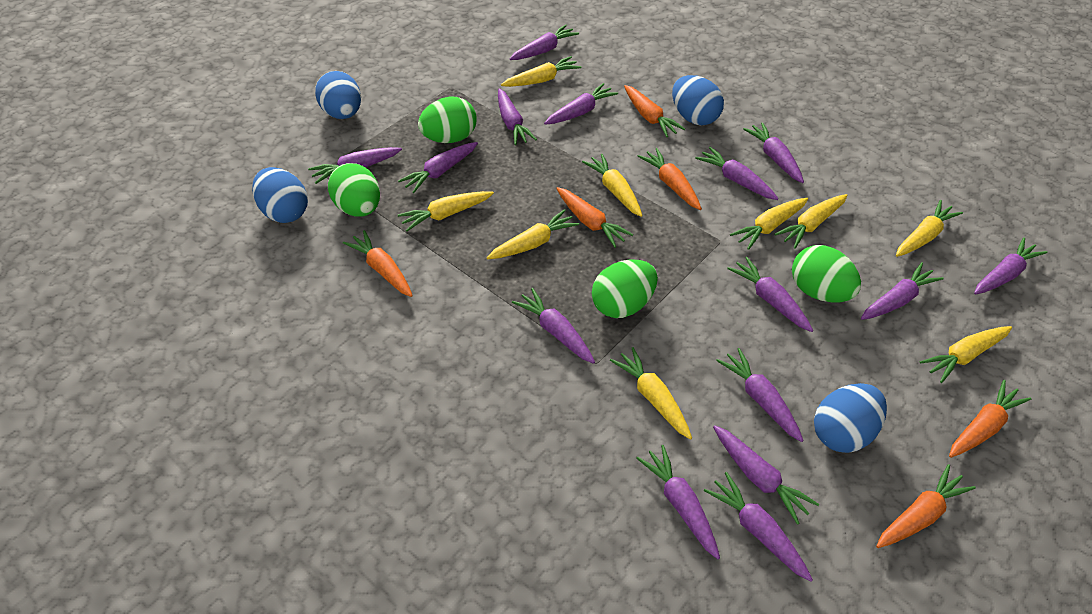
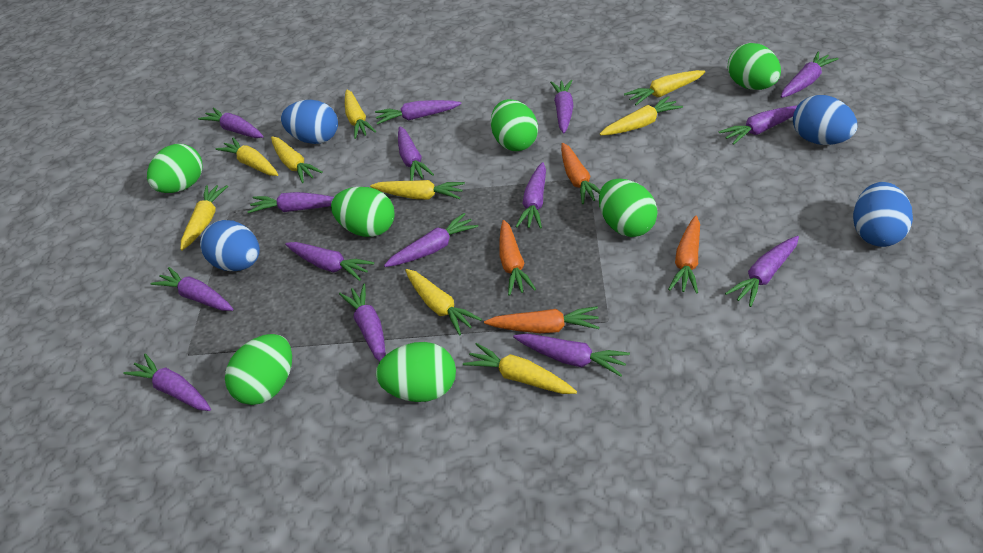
green egg: 4 -> 7
orange carrot: 6 -> 4

